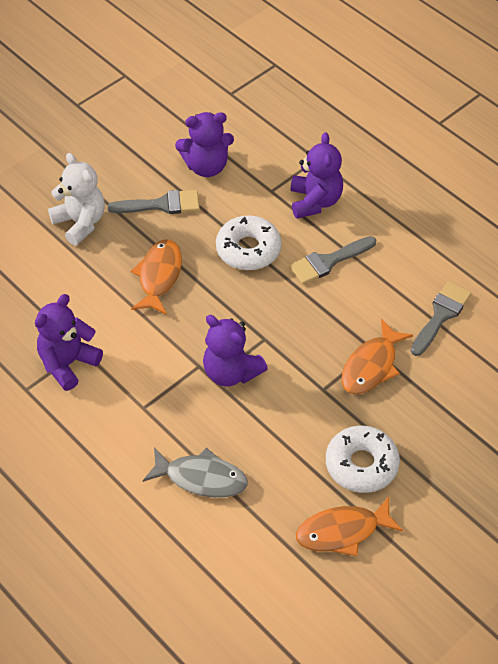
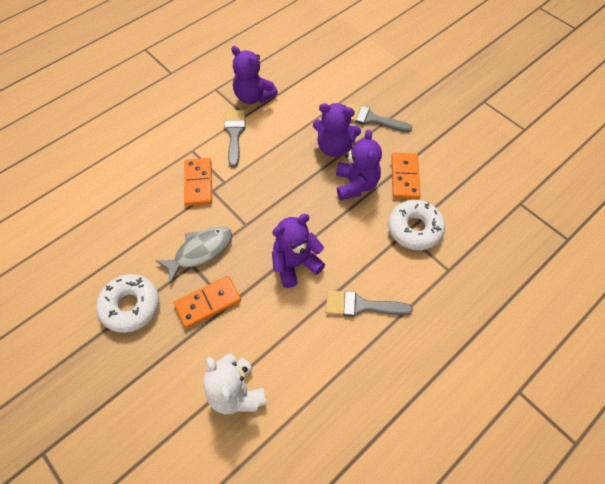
orange domino: 0 -> 3
orange fish: 3 -> 0

